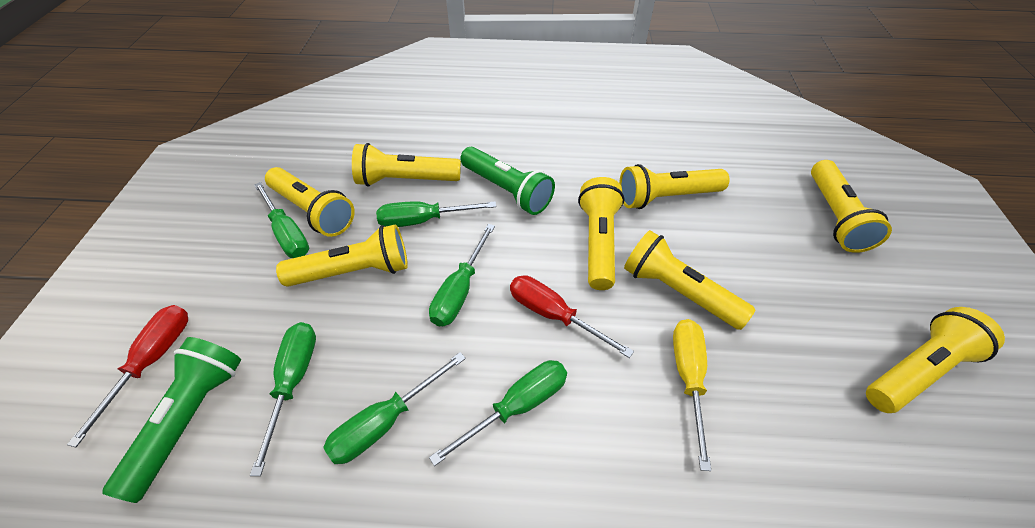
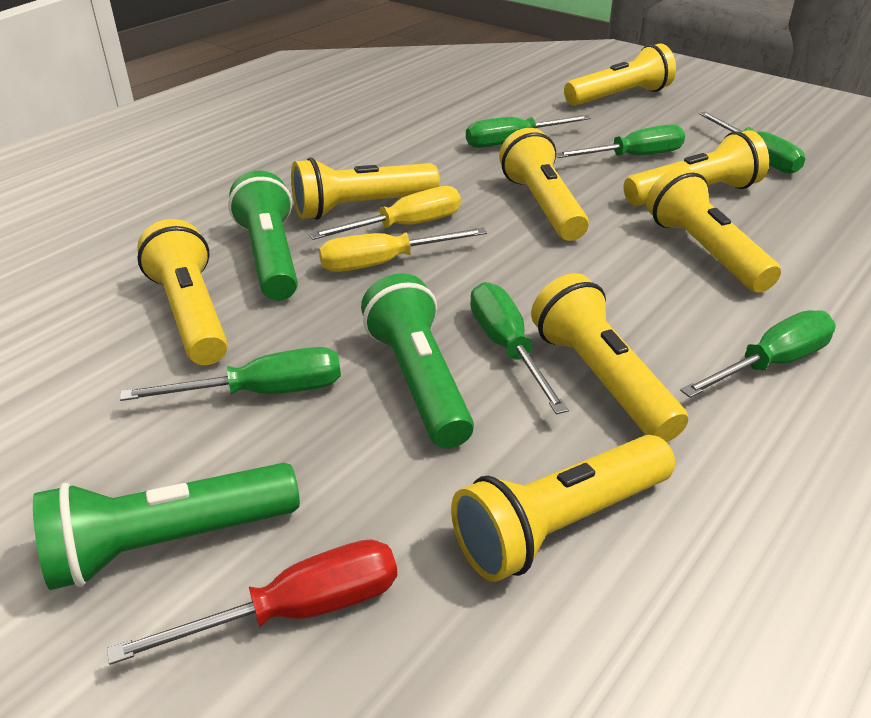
green flashlight: 2 -> 3
red screwdriver: 2 -> 1
yellow screwdriver: 1 -> 2

